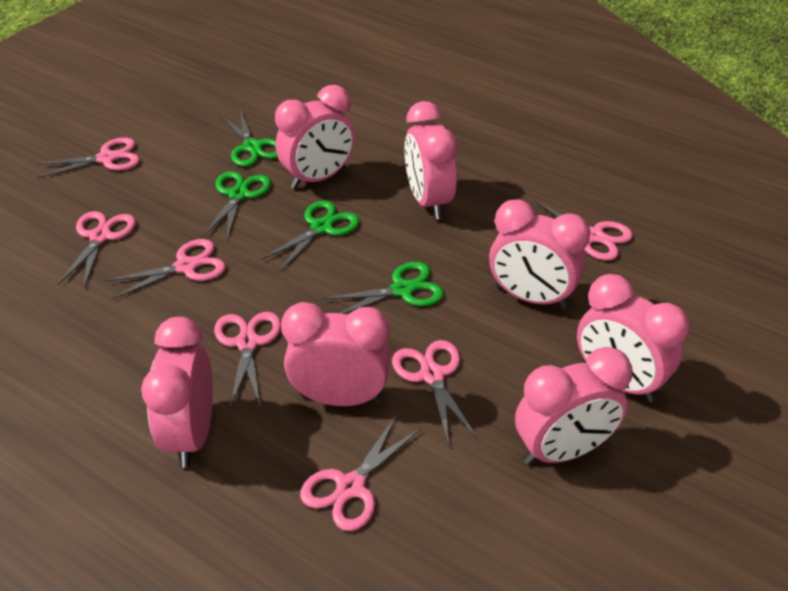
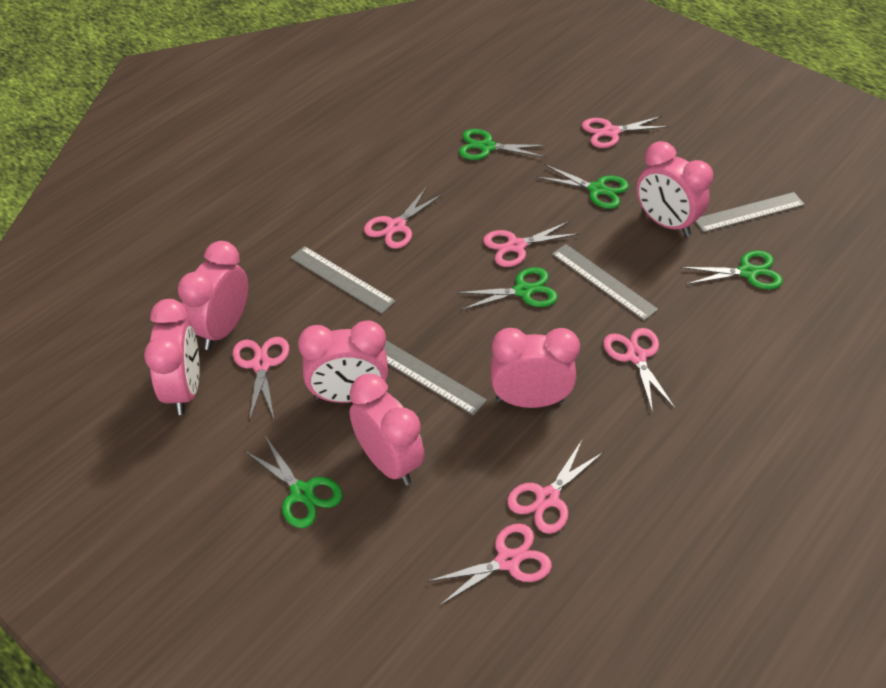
green scissors: 4 -> 5
grey ruler: 0 -> 4
pink clock: 7 -> 6

